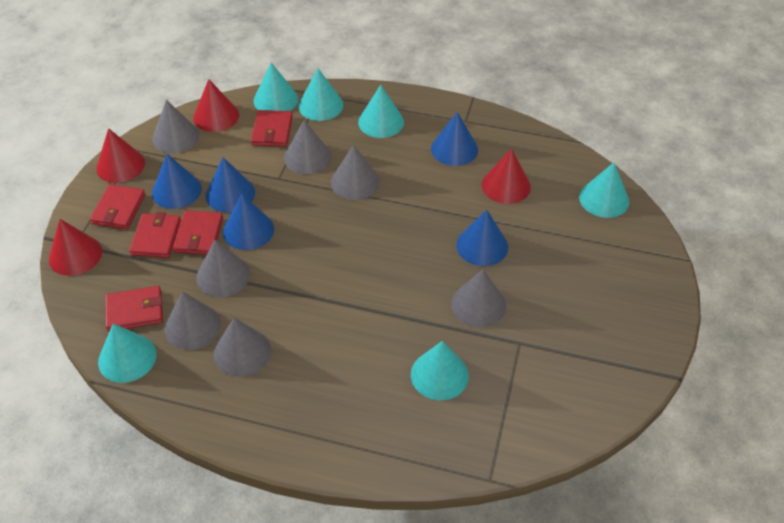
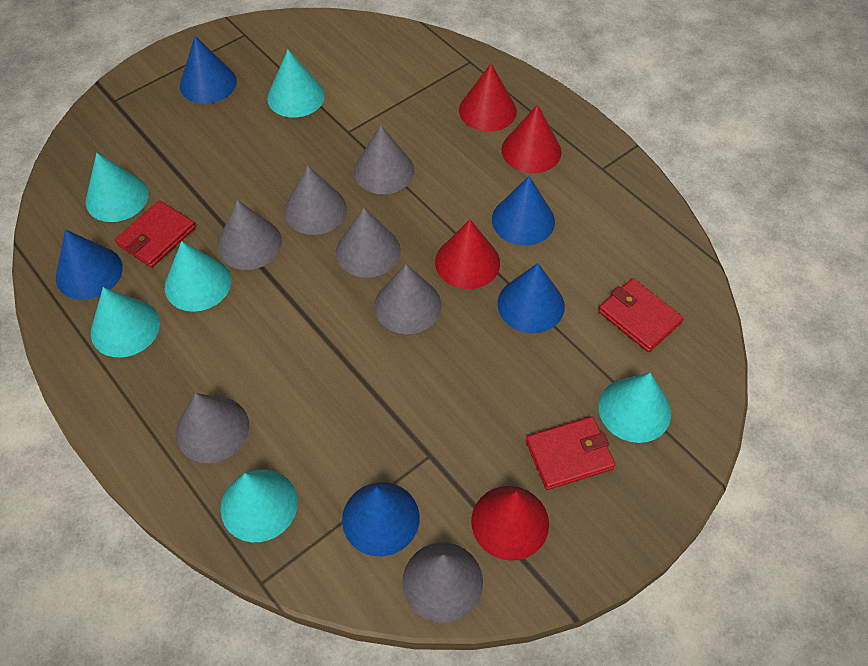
red wallet: 5 -> 3

